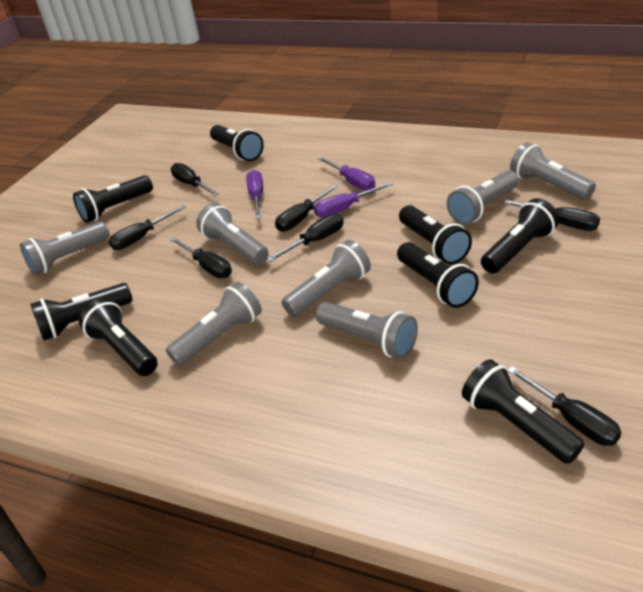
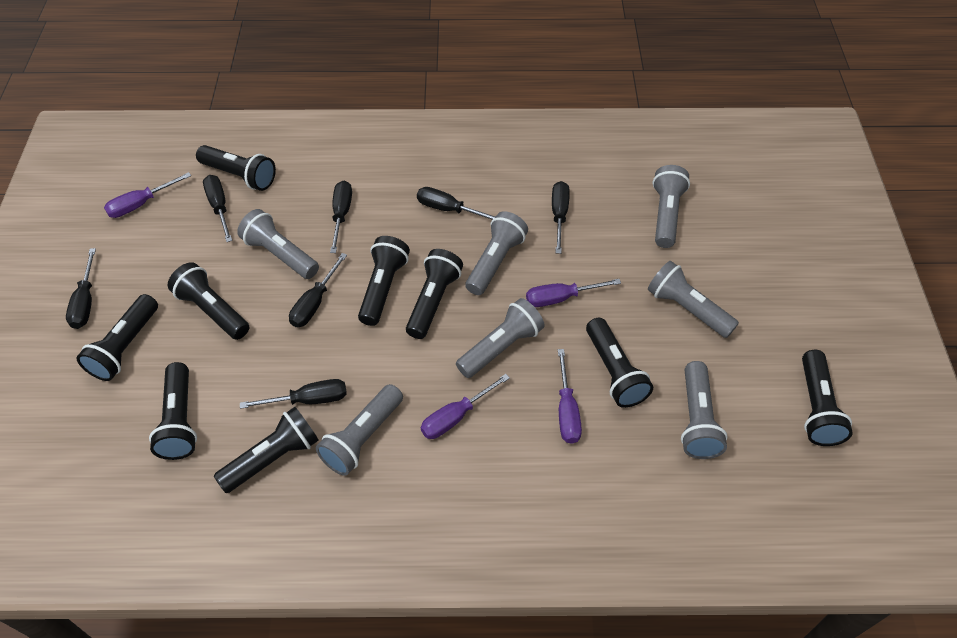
black flashlight: 8 -> 9
purple screwdriver: 3 -> 4

